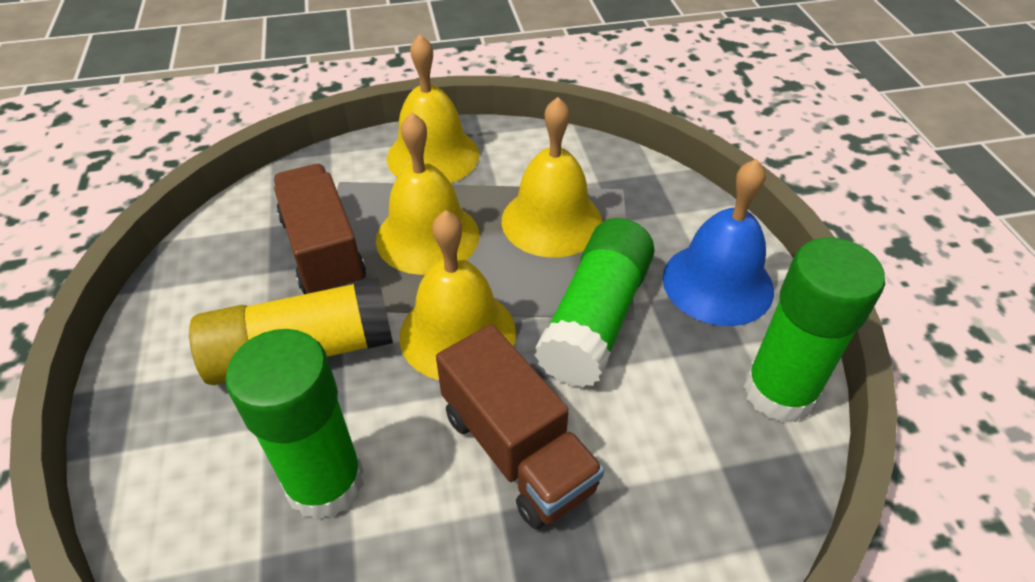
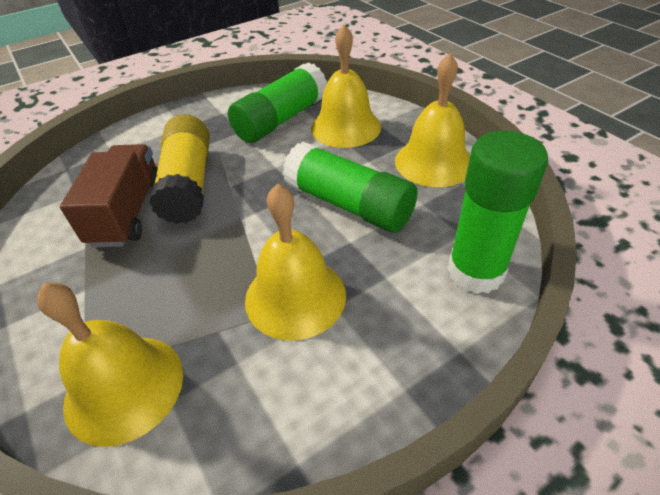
blue bell: 1 -> 0
brown truck: 2 -> 1

